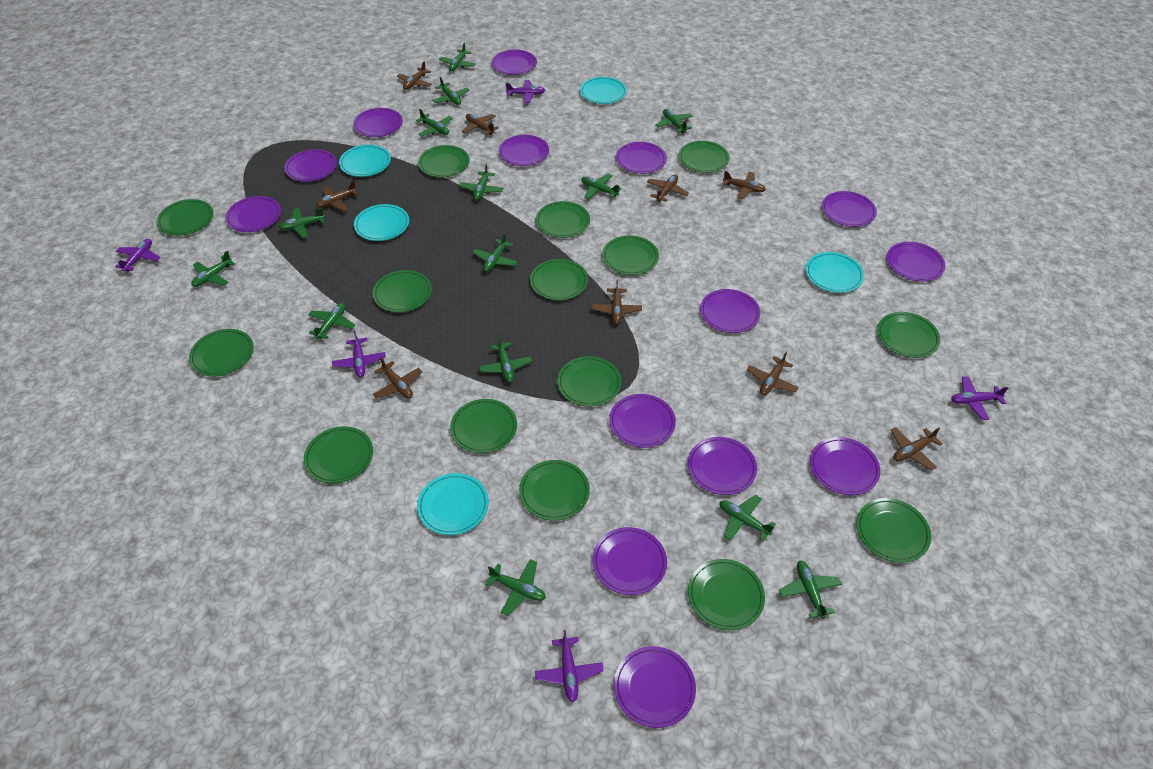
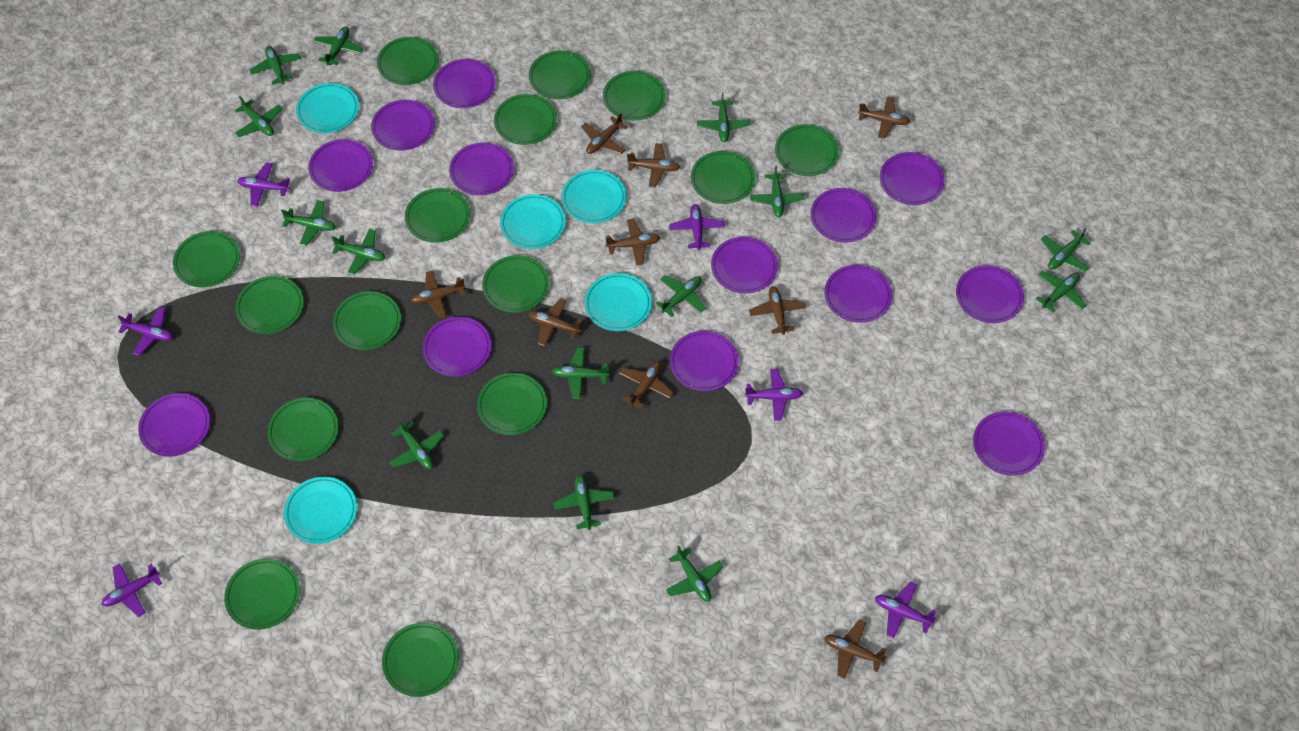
purple plane: 5 -> 6
purple plate: 14 -> 13

